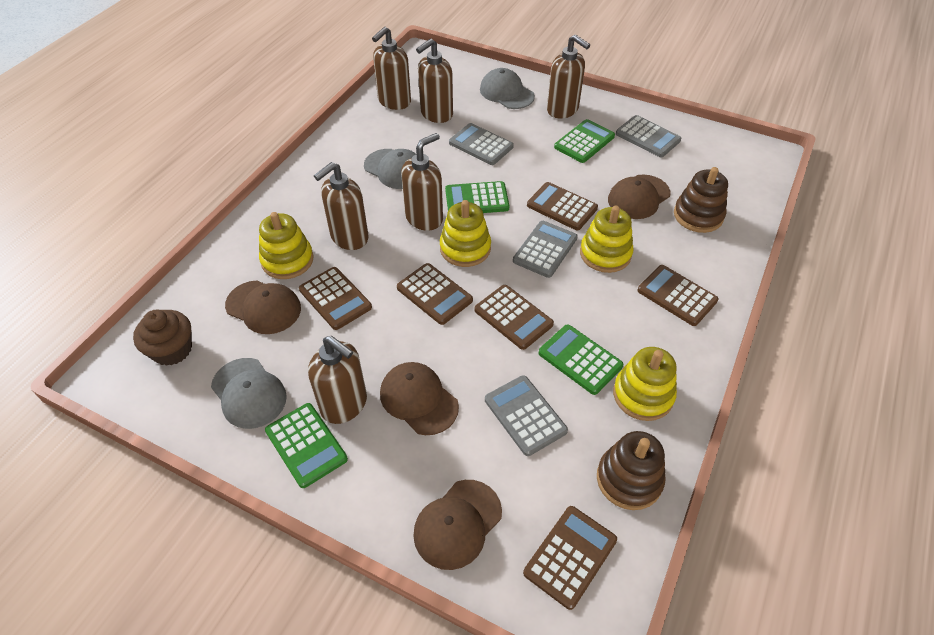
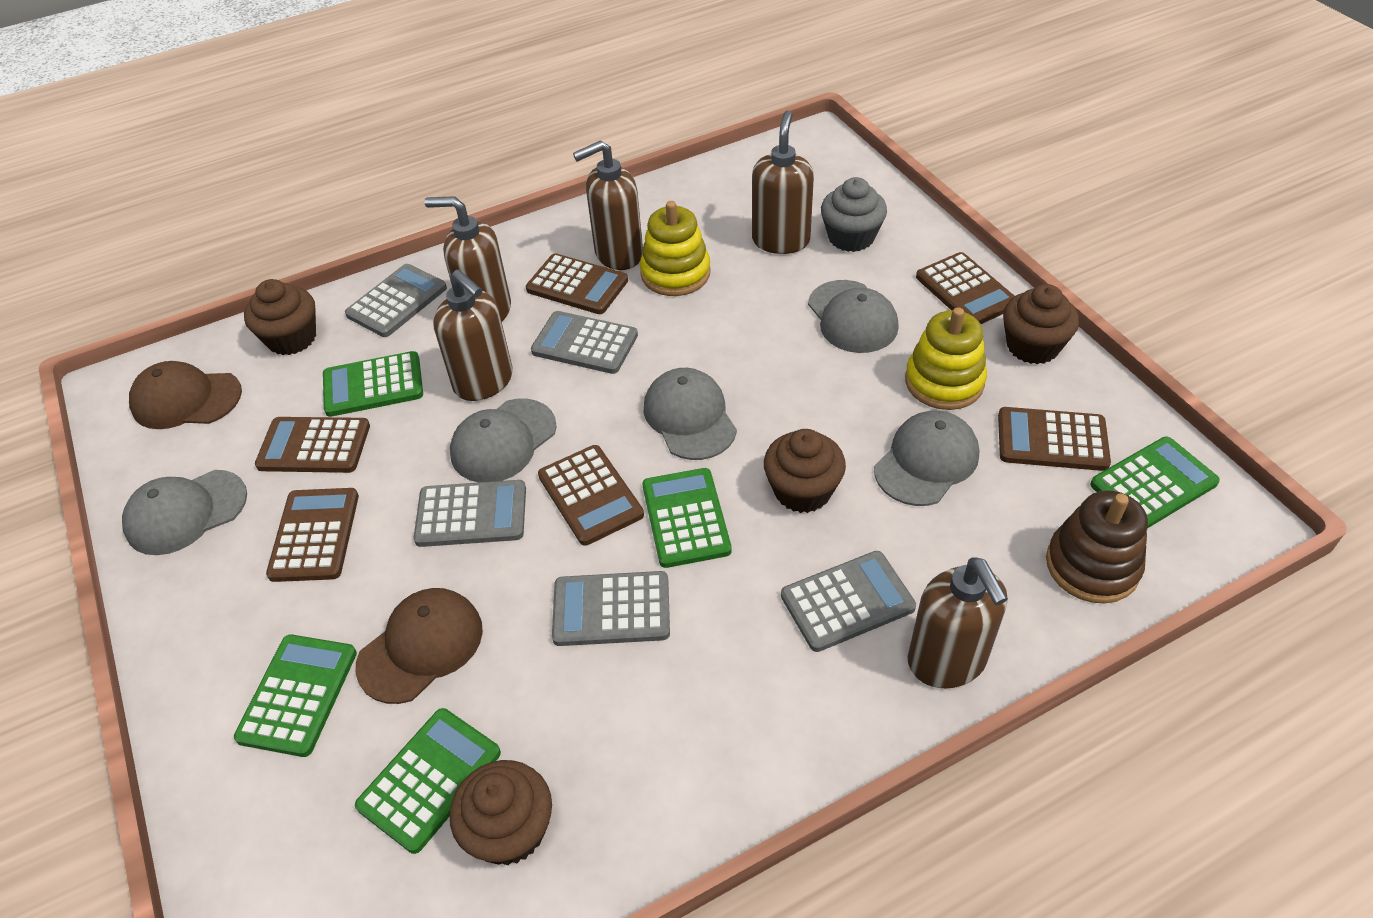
brown cap: 4 -> 2
brown cupcake: 1 -> 4
brown soap dispenser: 6 -> 5
brown stacking toy: 2 -> 1
green calculator: 4 -> 5
grey calculator: 4 -> 5
grey cap: 3 -> 5
grey cupcake: 0 -> 1
yellow stacking toy: 4 -> 2

